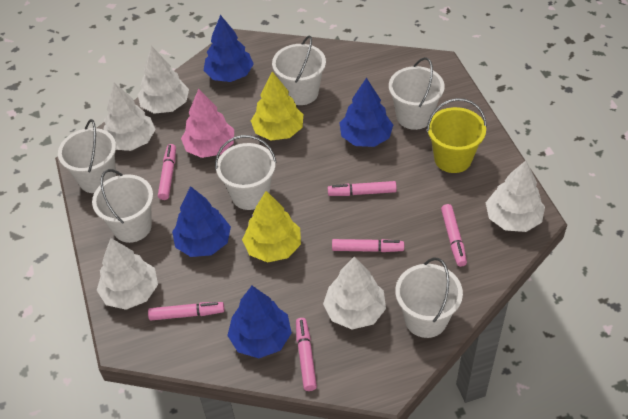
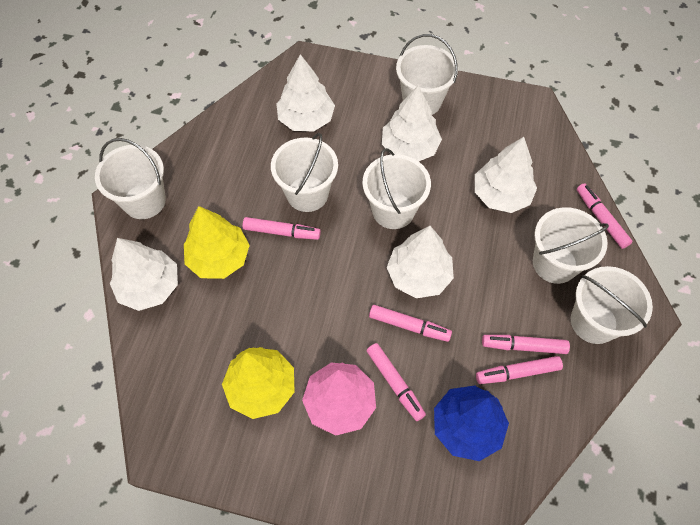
blue tree: 4 -> 1
yellow bucket: 1 -> 0

